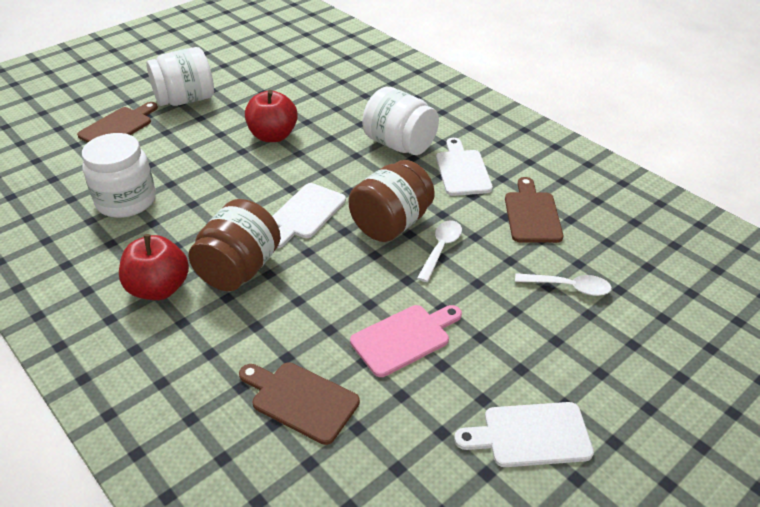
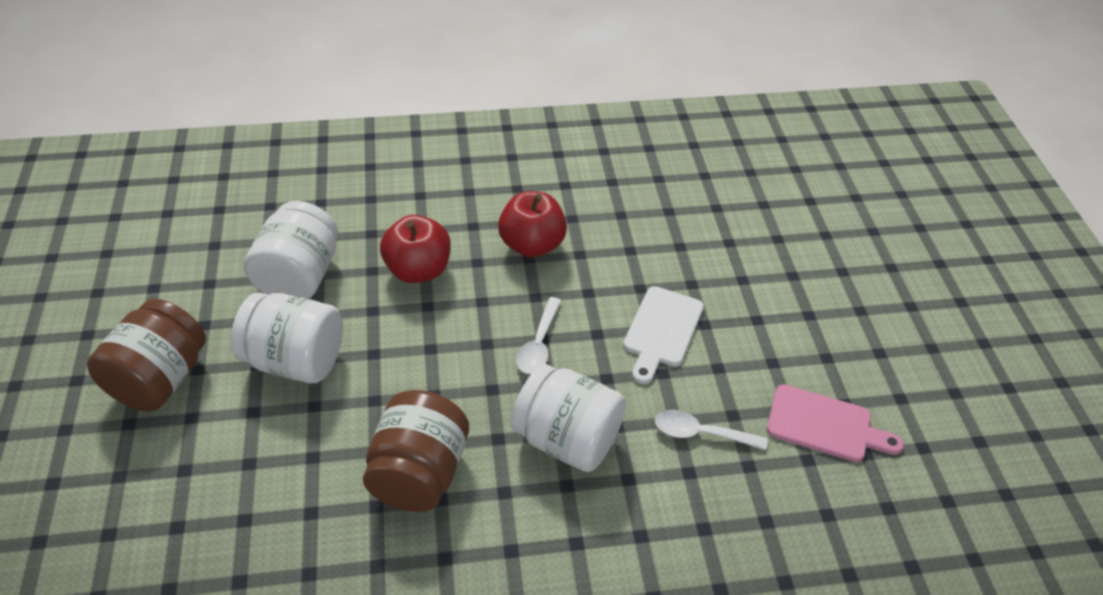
brown cutting board: 3 -> 0
white cutting board: 3 -> 1

